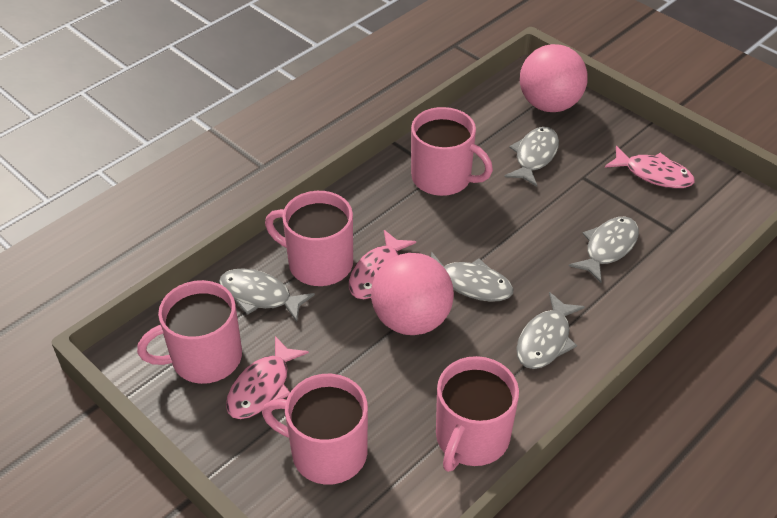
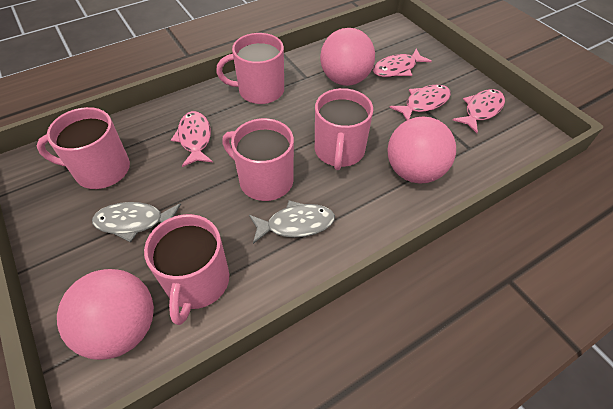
grey fish: 5 -> 2
pink ball: 2 -> 3
pink fish: 3 -> 4

